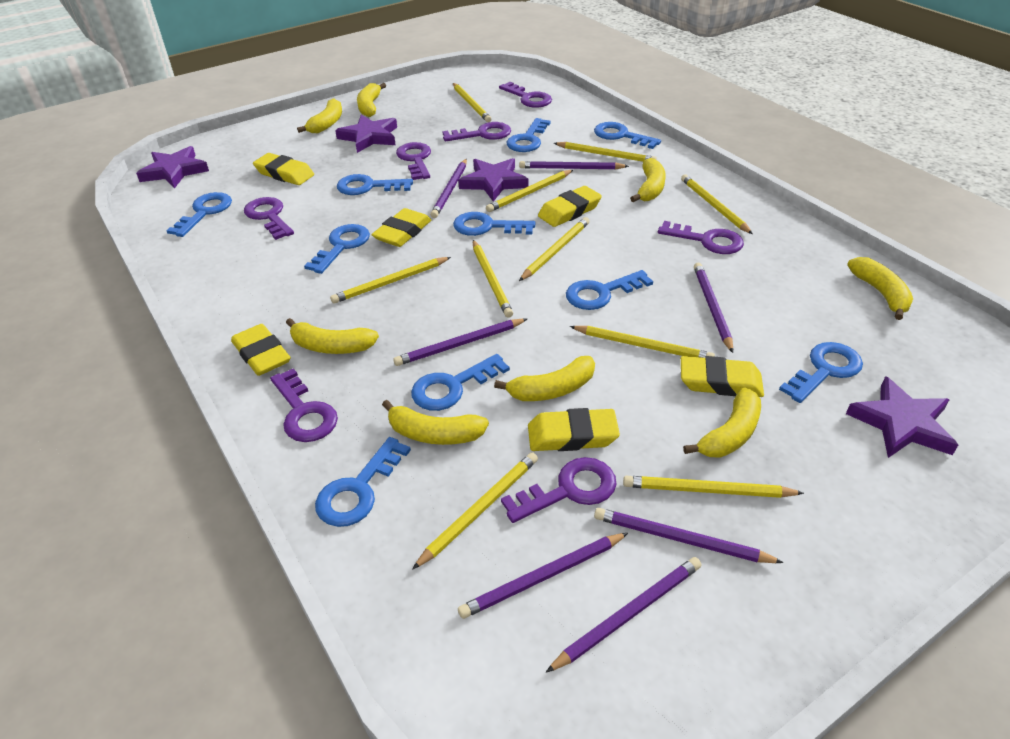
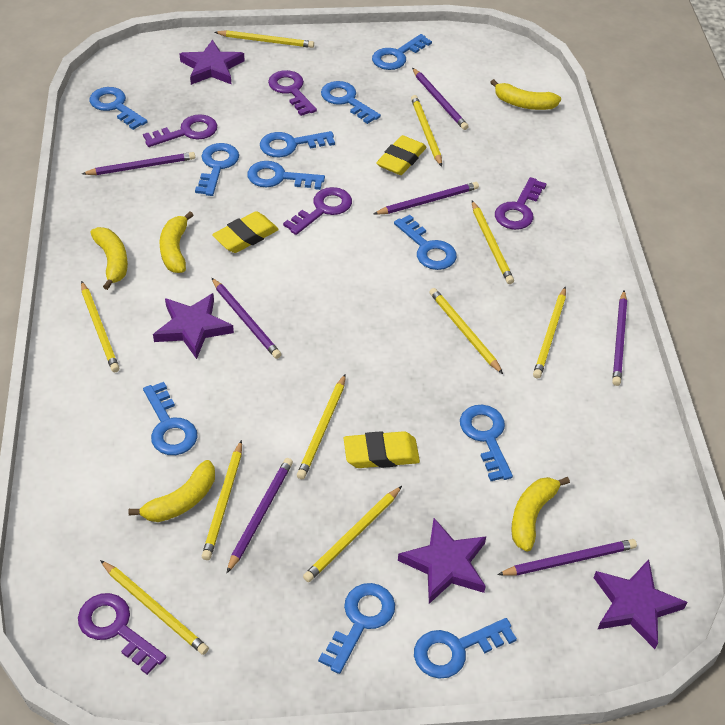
blue key: 10 -> 11
purple key: 7 -> 5
yellow banana: 8 -> 5
yellow eraser: 6 -> 3

